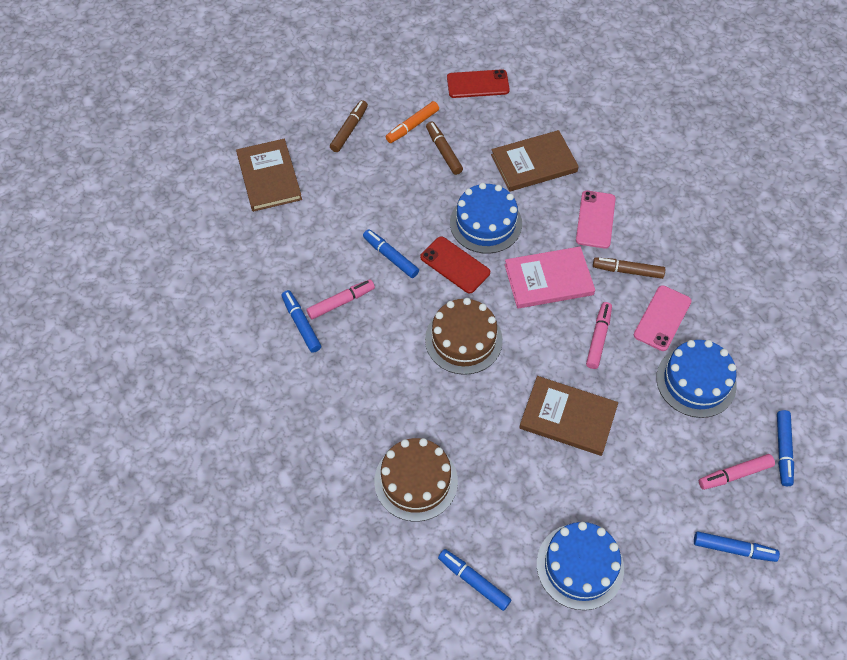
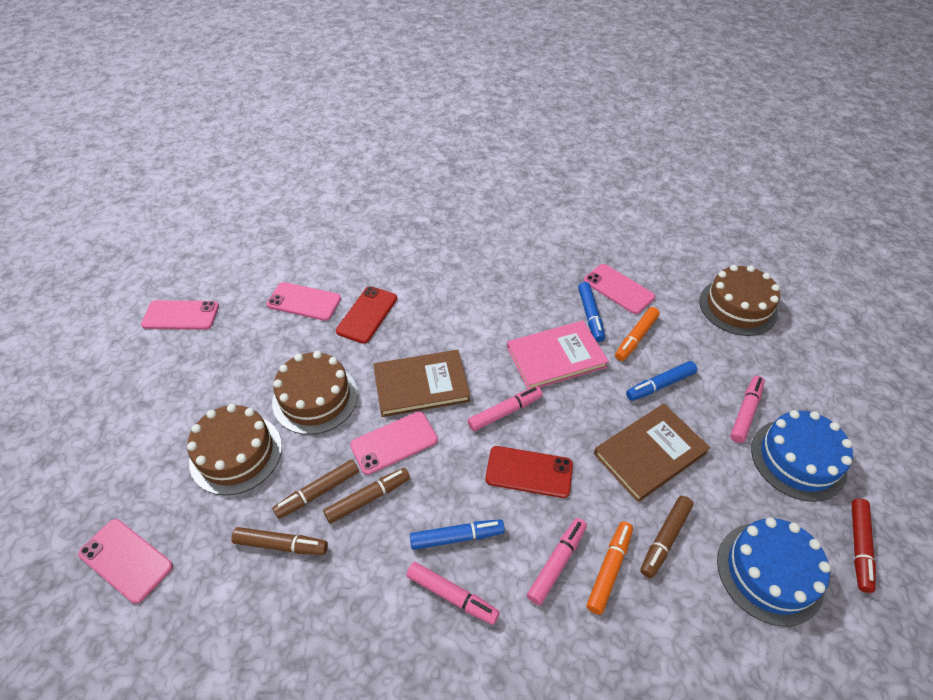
blue cake: 3 -> 2
blue marker: 5 -> 3
brown book: 3 -> 2
brown cake: 2 -> 3
brown marker: 3 -> 4
orange marker: 1 -> 2
pink marker: 3 -> 4
pink phone: 2 -> 5
red marker: 0 -> 1

